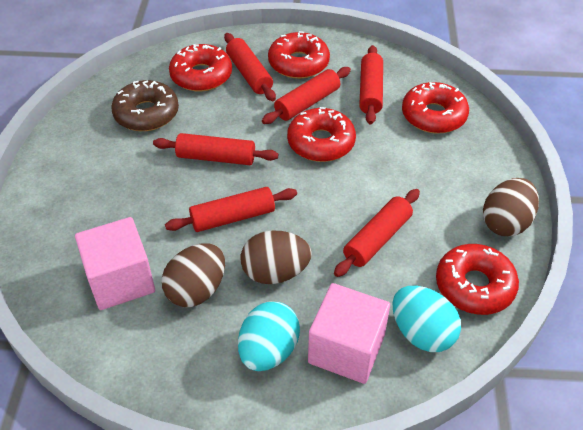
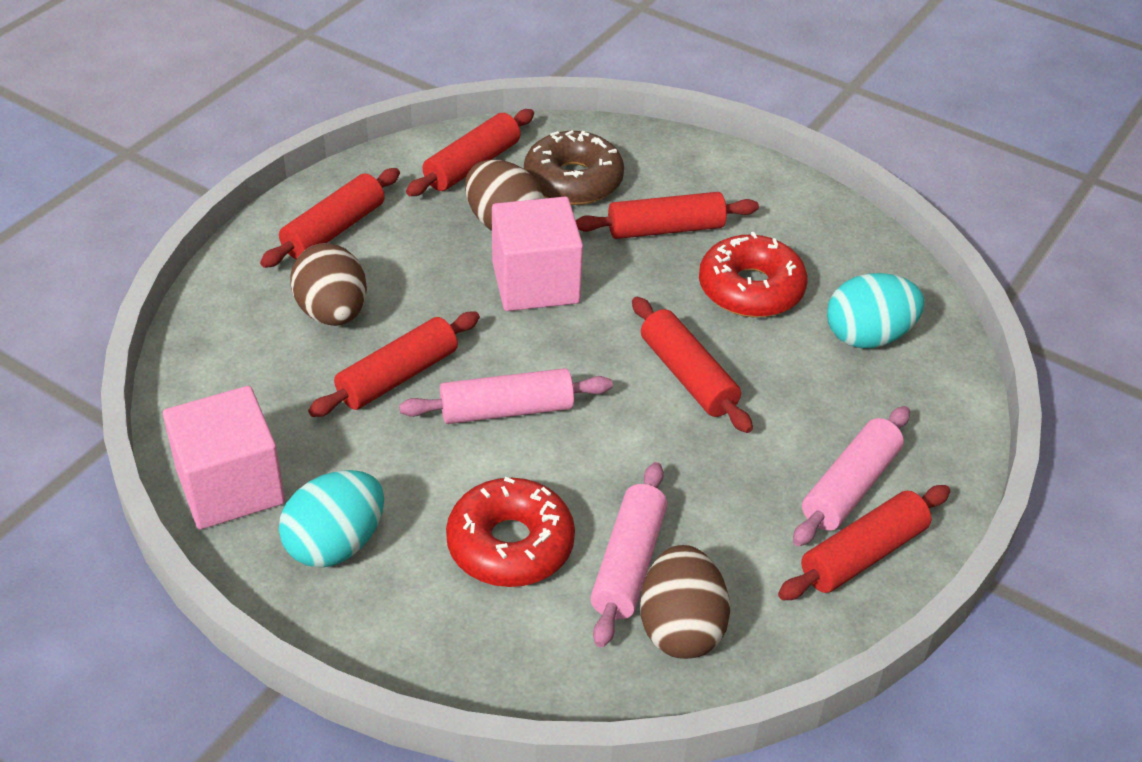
pink rolling pin: 0 -> 3
red donut: 5 -> 2

